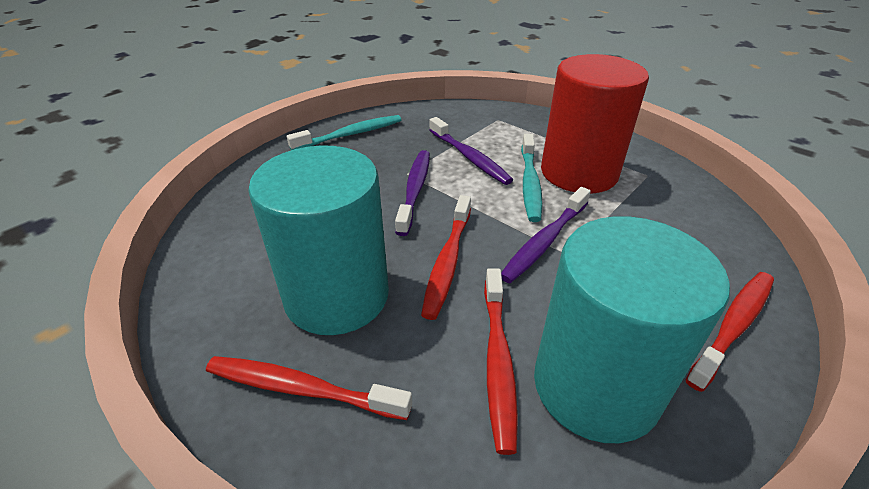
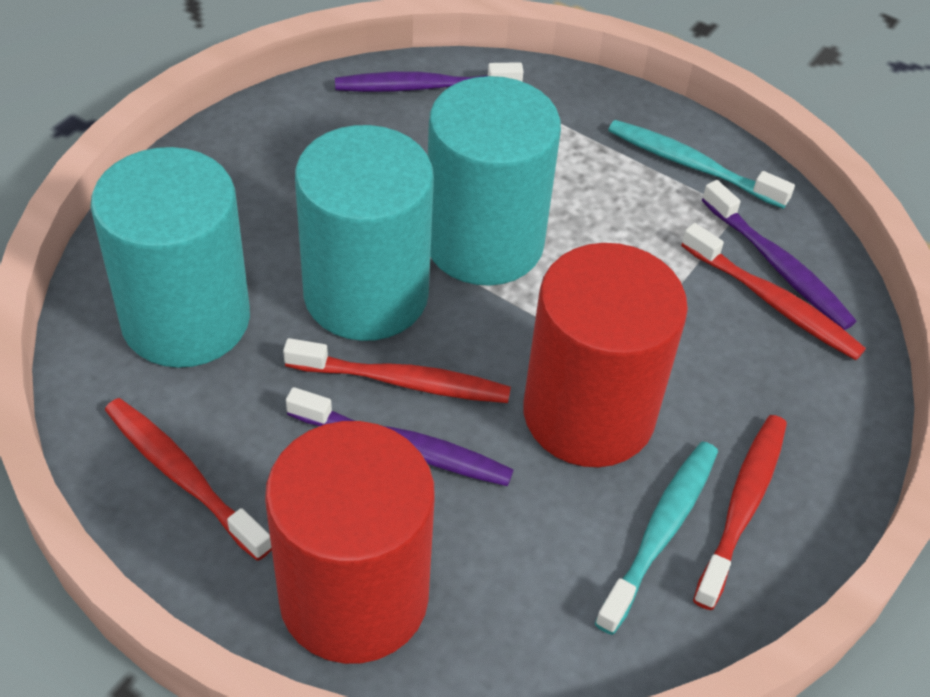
red cylinder: 1 -> 2
turquoise cylinder: 2 -> 3

